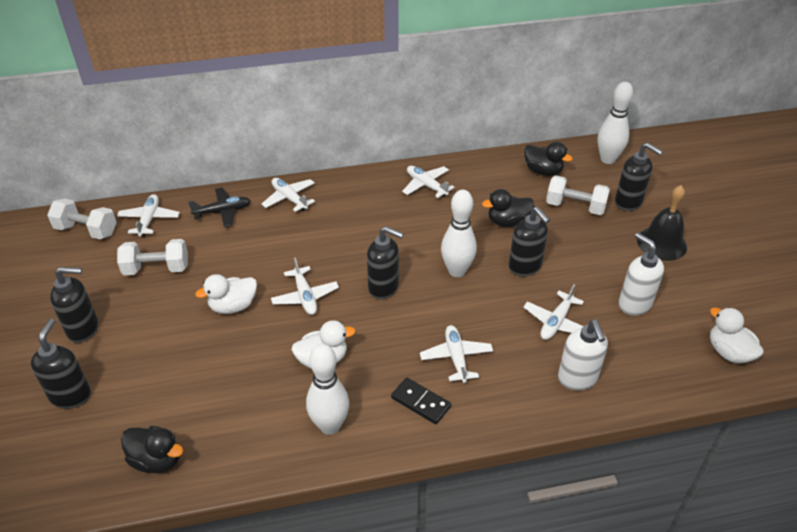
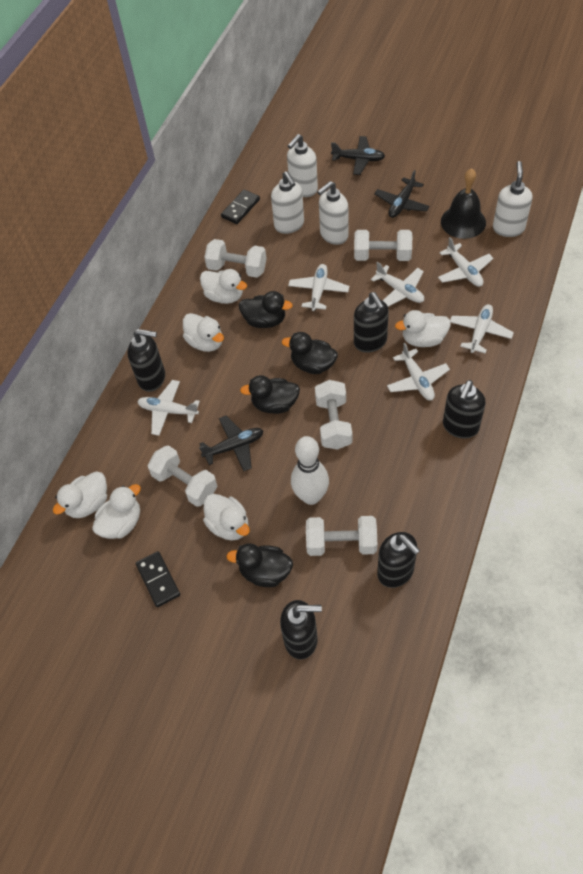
black domino: 1 -> 2
black duck: 3 -> 4
black plane: 1 -> 3
white bowling pin: 3 -> 1
white duck: 3 -> 6
white dumbbell: 3 -> 5
white soap dispenser: 2 -> 4

